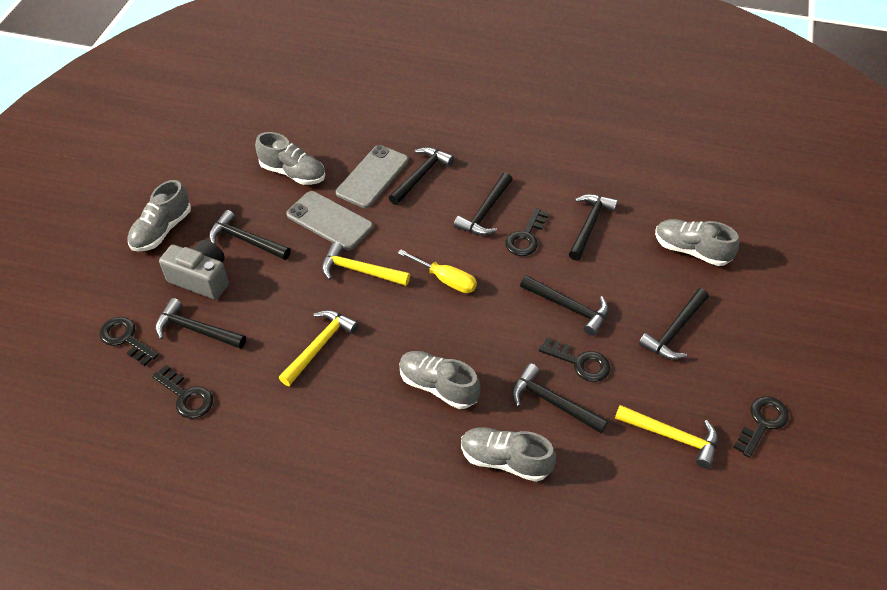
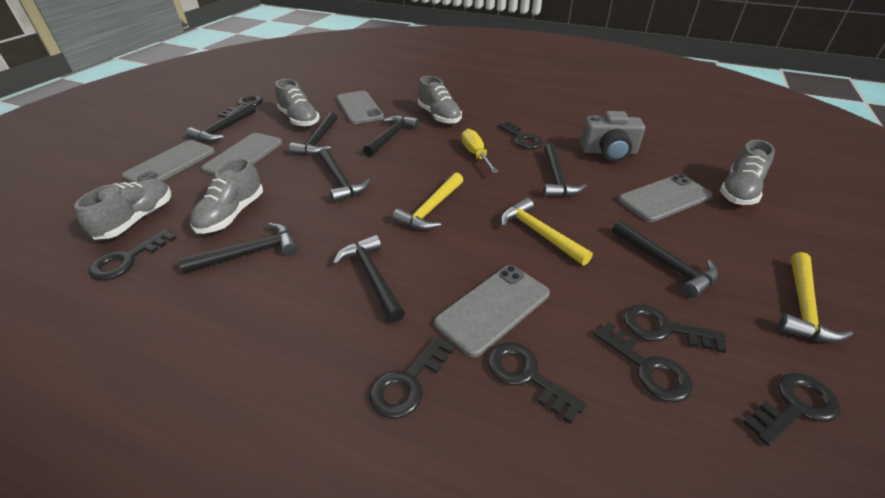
black key: 5 -> 8
grey phone: 2 -> 5

